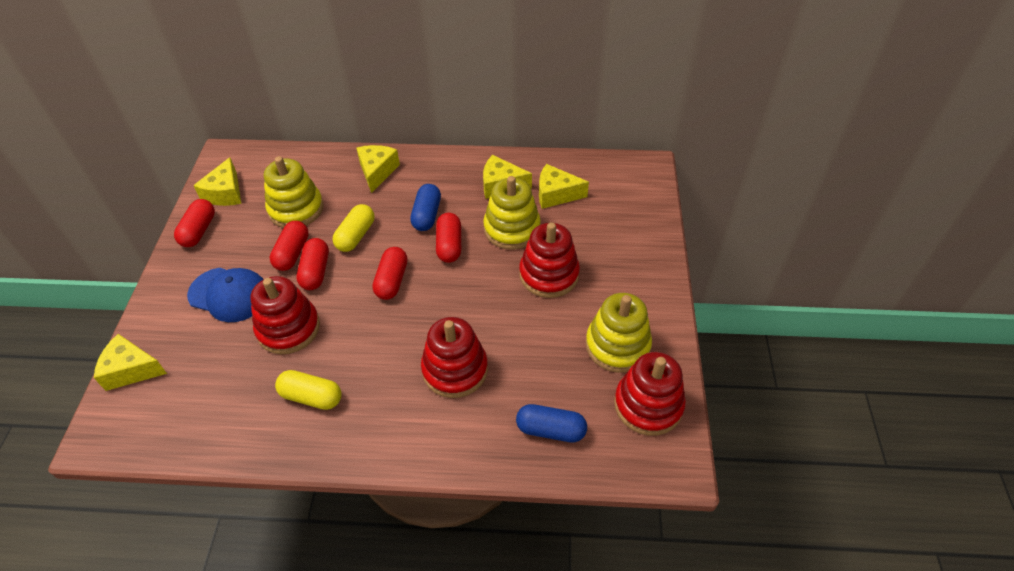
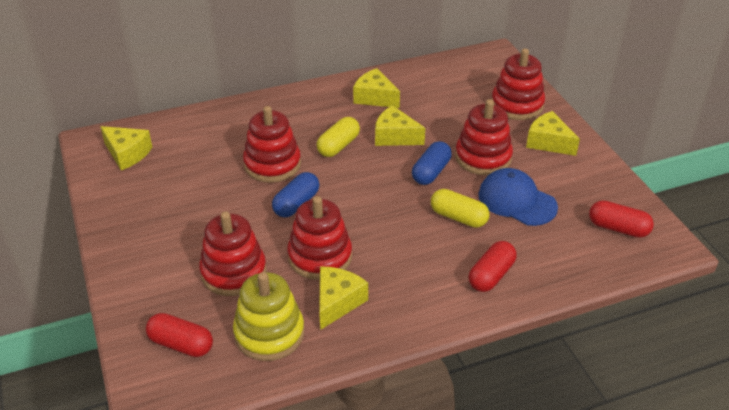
red capsule: 5 -> 3
red stacking toy: 4 -> 5
yellow stacking toy: 3 -> 1

